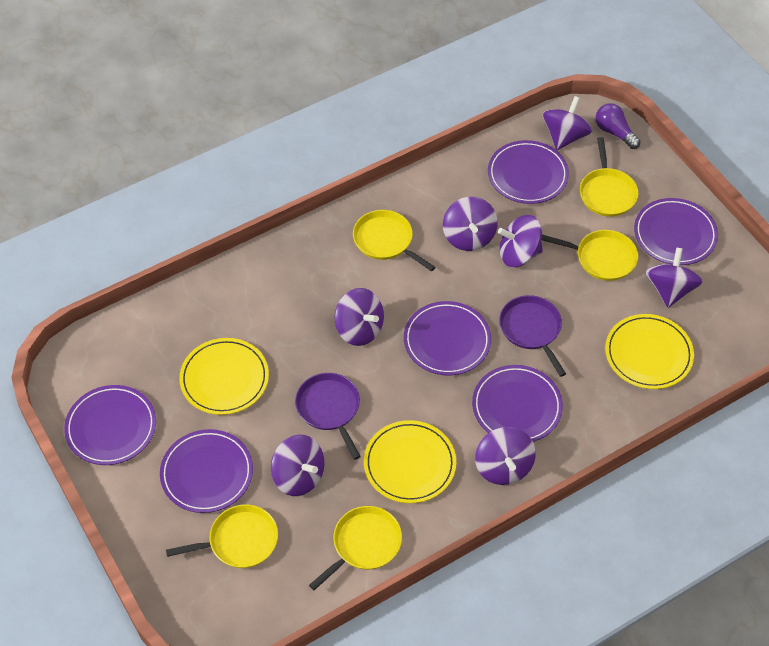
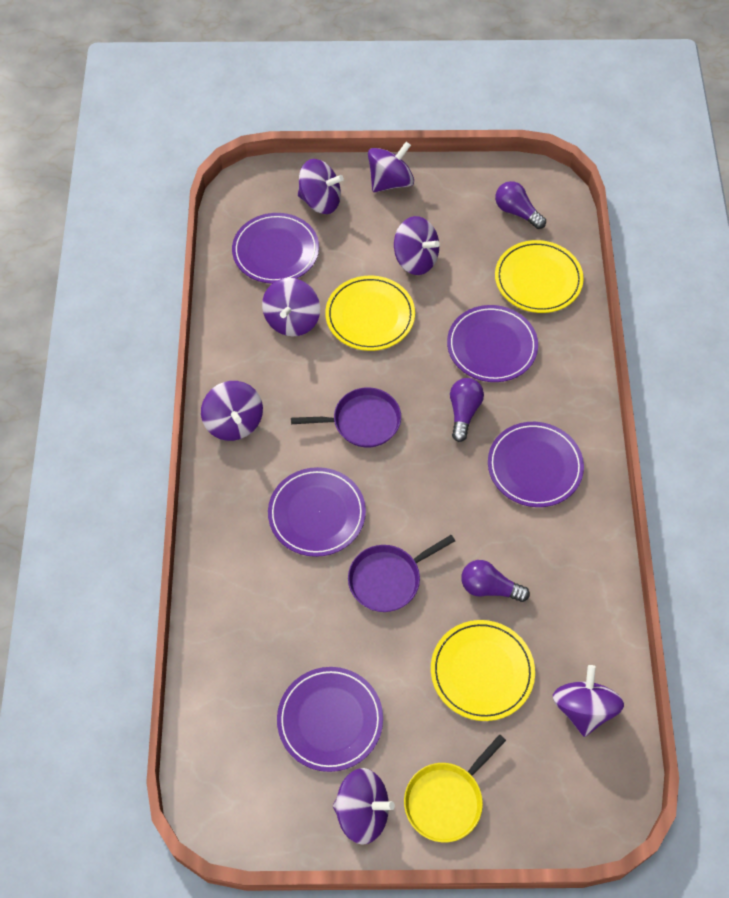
purple light bulb: 1 -> 3
purple plate: 6 -> 5
yellow pan: 5 -> 1

